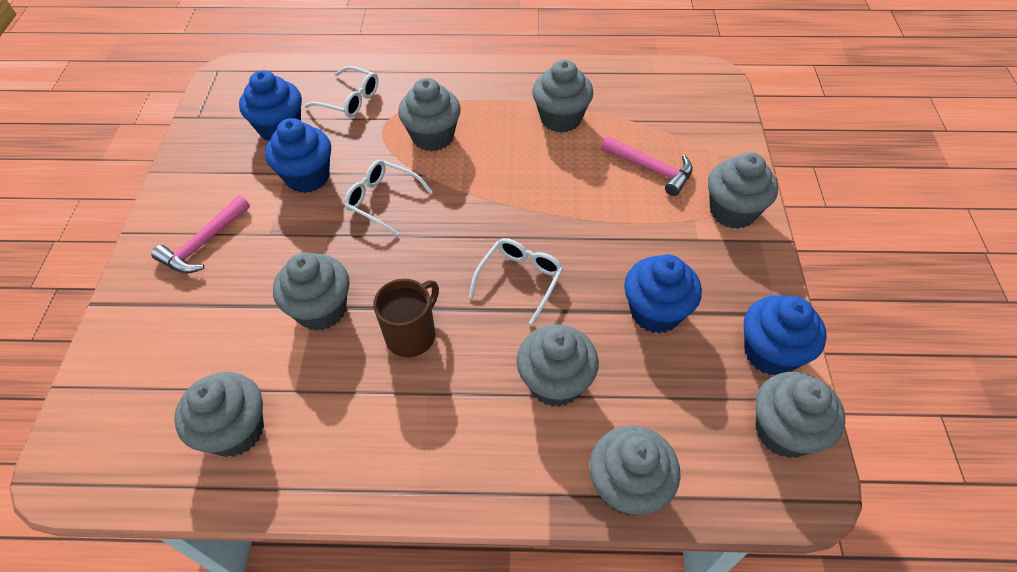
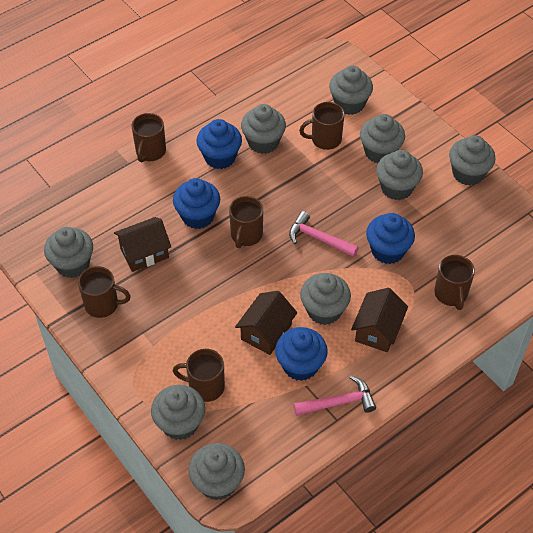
brown house: 0 -> 3
brown mug: 1 -> 6
grey cupcake: 8 -> 9
white glasses: 3 -> 0

